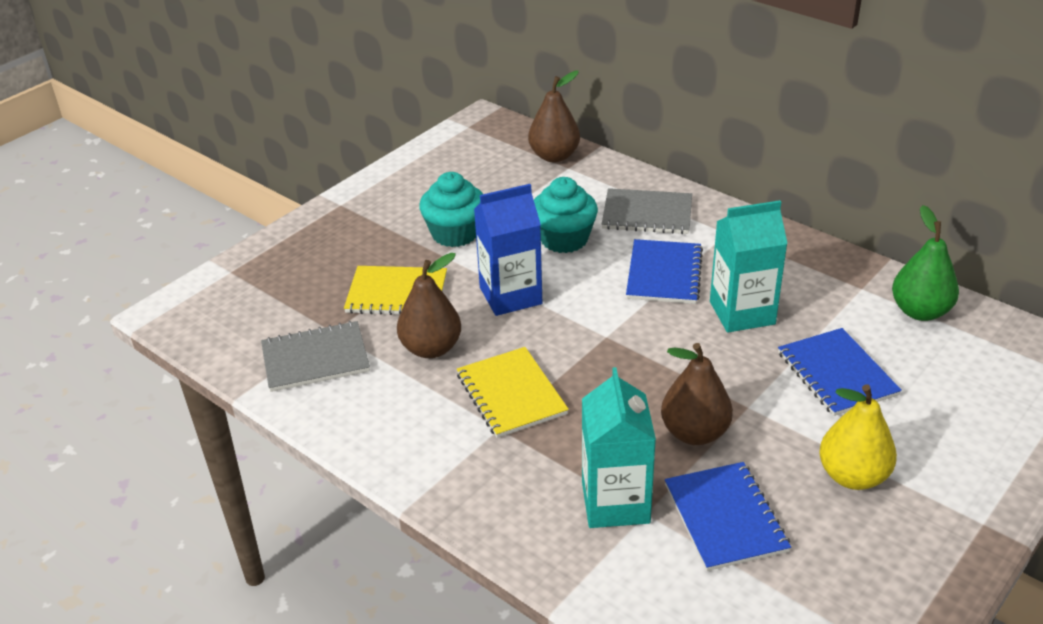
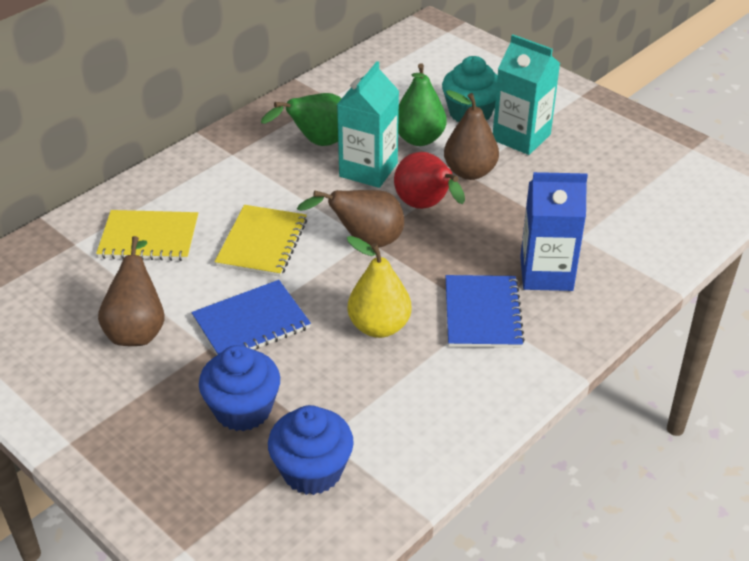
blue cupcake: 0 -> 2
blue notebook: 3 -> 2
green pear: 1 -> 2
grey notebook: 2 -> 0
red pear: 0 -> 1
turquoise cupcake: 2 -> 1

